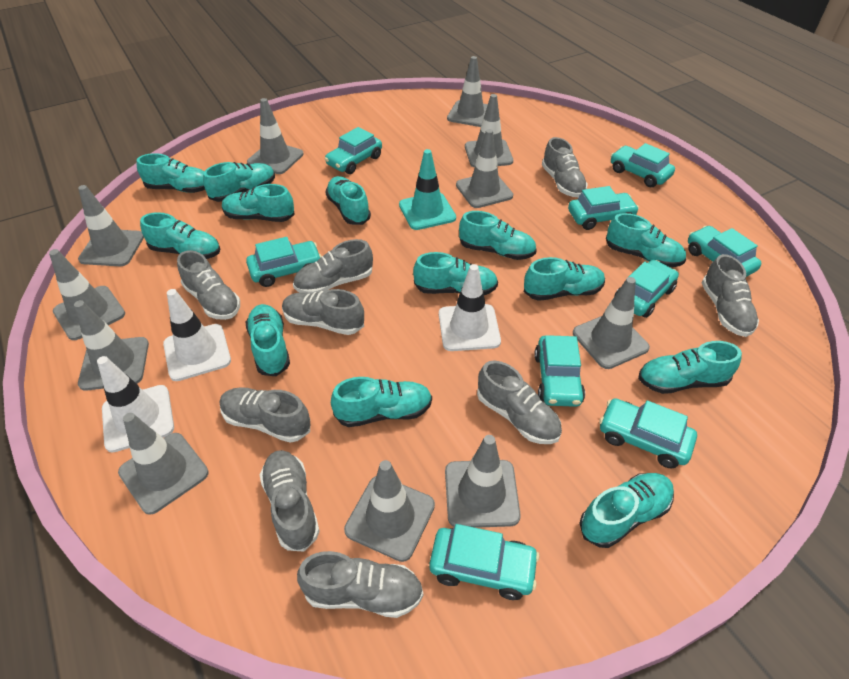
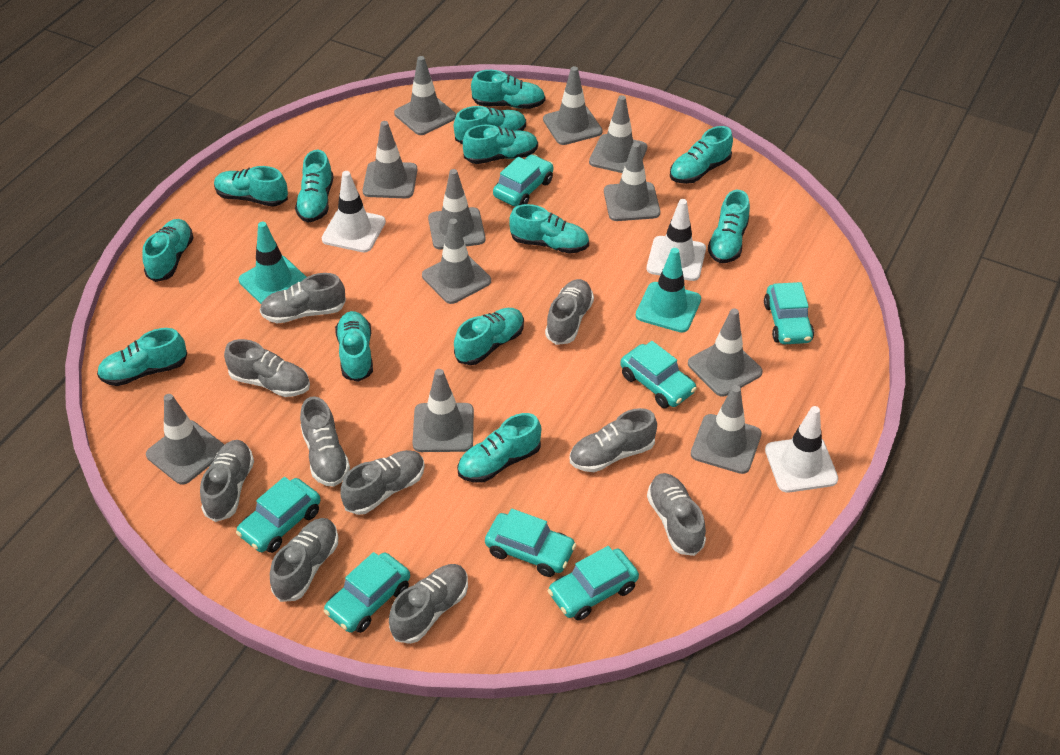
grey shoe: 9 -> 10
turquoise car: 9 -> 7
turquoise traffic cone: 1 -> 2

